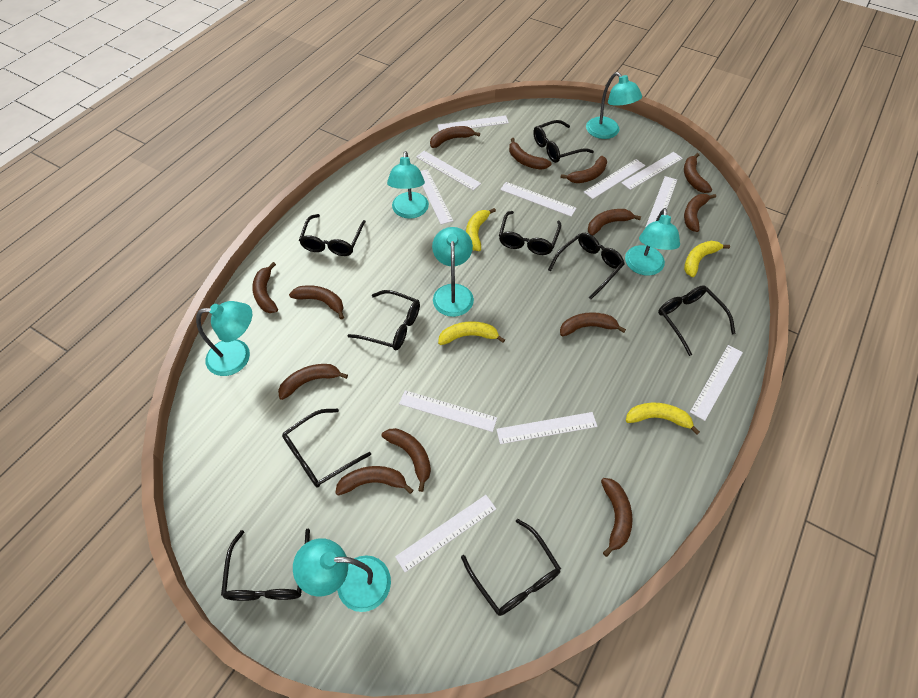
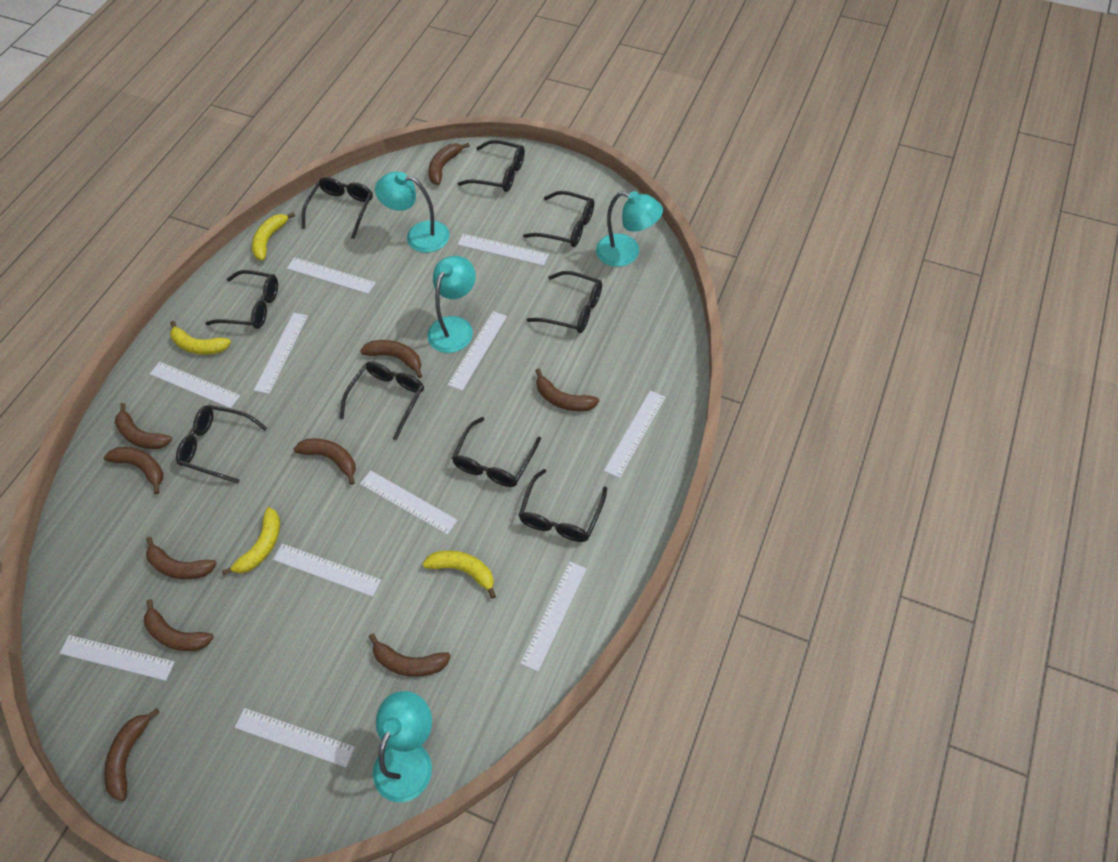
brown banana: 13 -> 10
turquoise lamp: 6 -> 4

